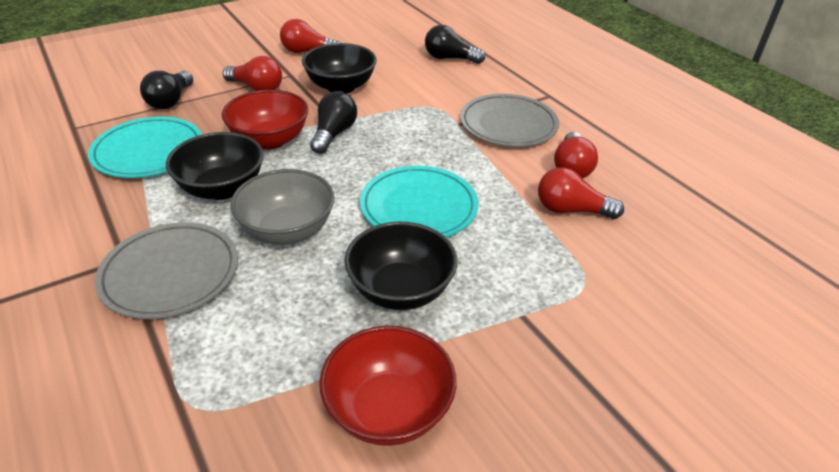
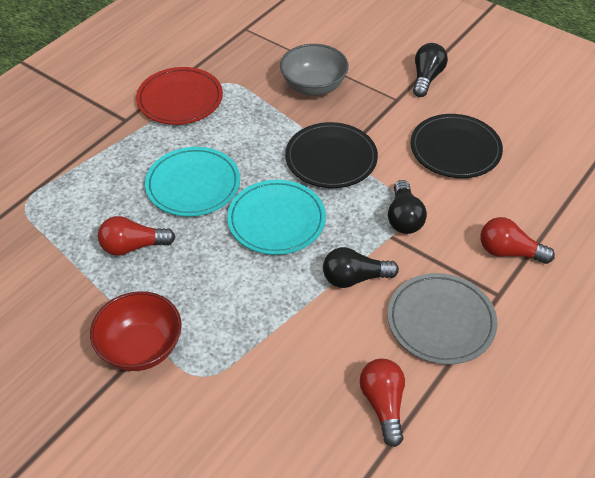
black bowl: 3 -> 0
black plate: 0 -> 2
grey plate: 2 -> 1
red bowl: 2 -> 1
red light bulb: 4 -> 3
red plate: 0 -> 1

